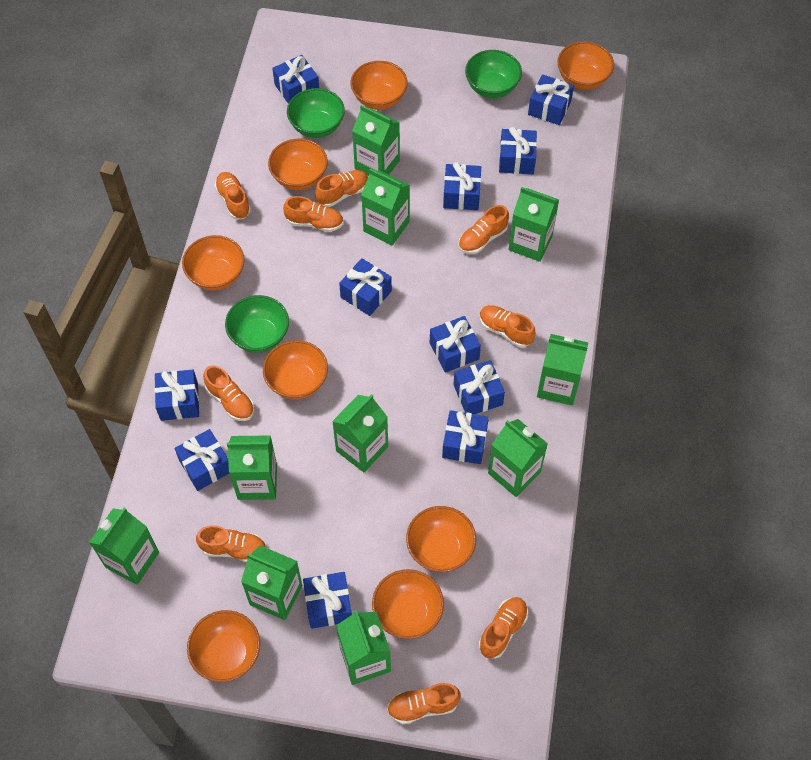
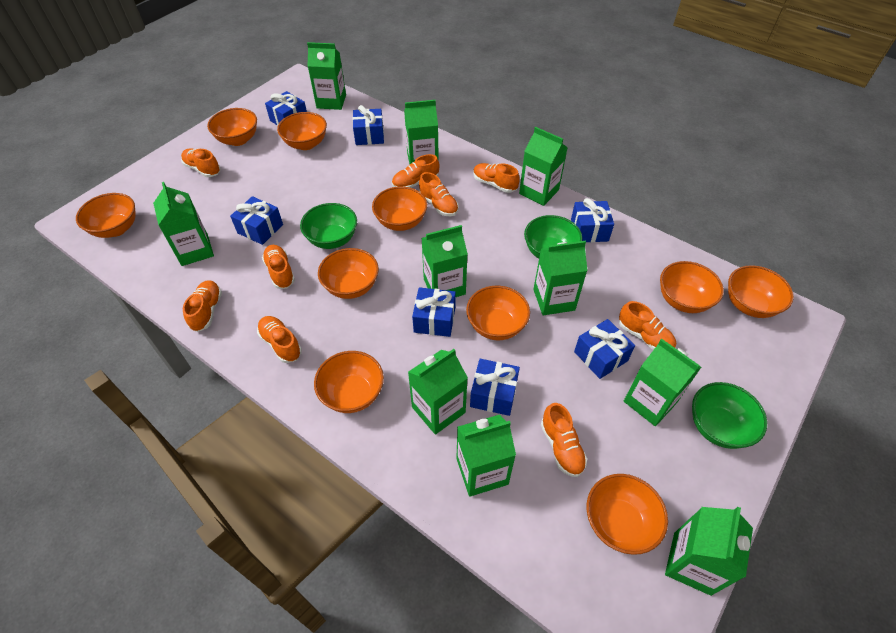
blue gift: 11 -> 7
orange bowl: 8 -> 10

